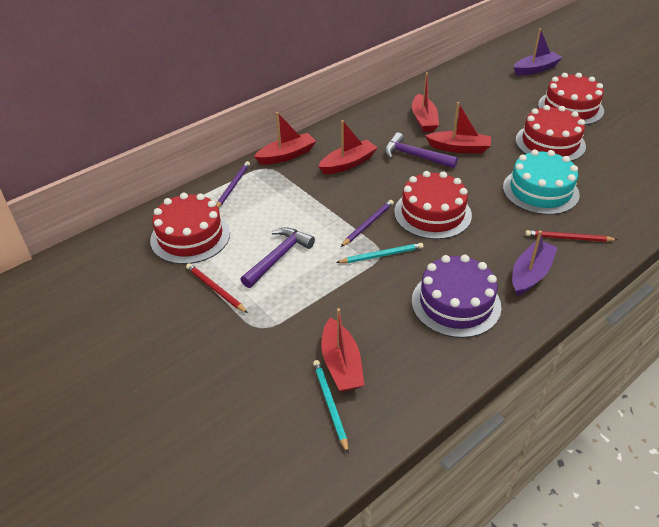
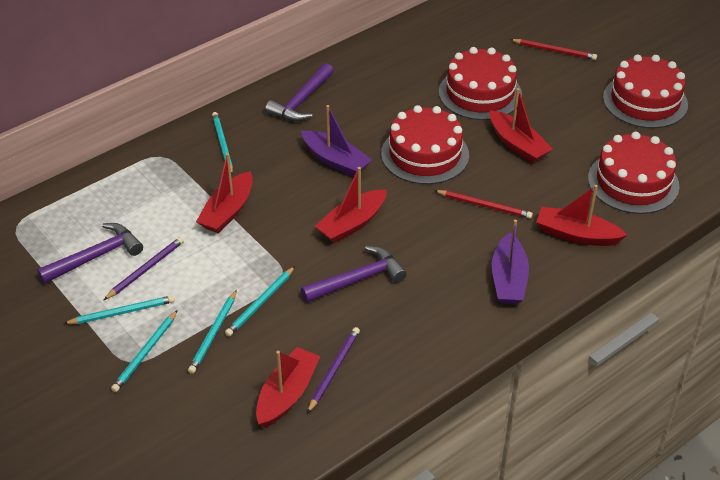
purple cake: 1 -> 0
purple hammer: 2 -> 3
turquoise cake: 1 -> 0
turquoise pencil: 2 -> 5

